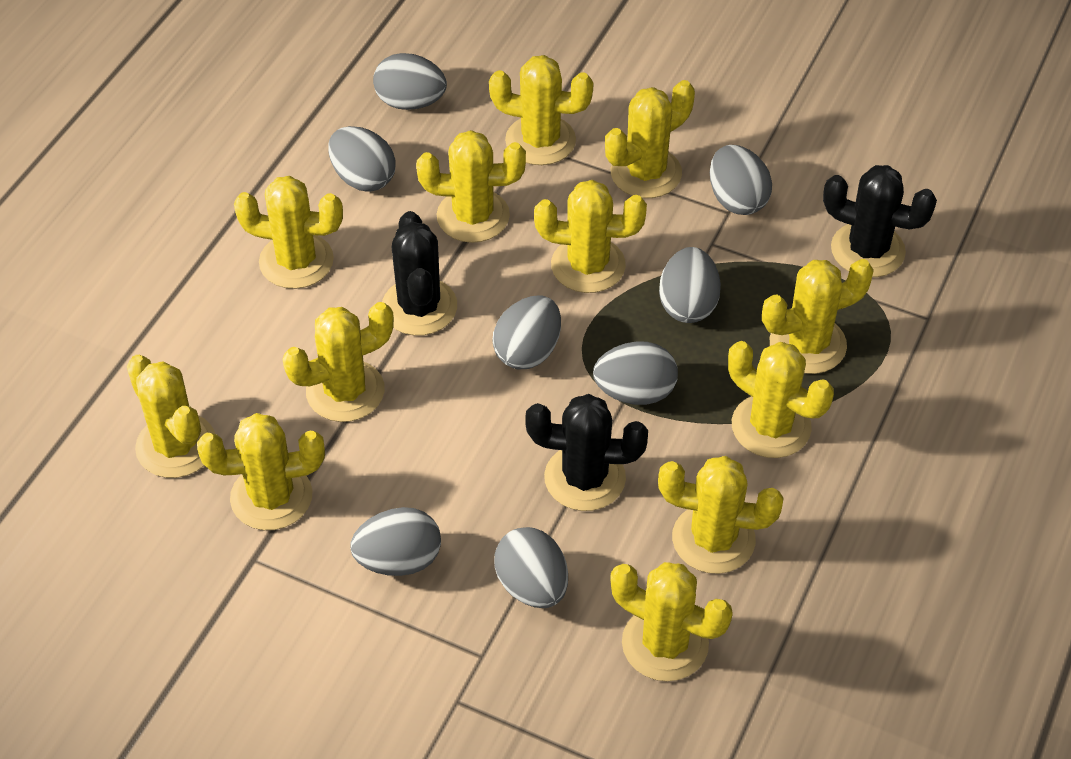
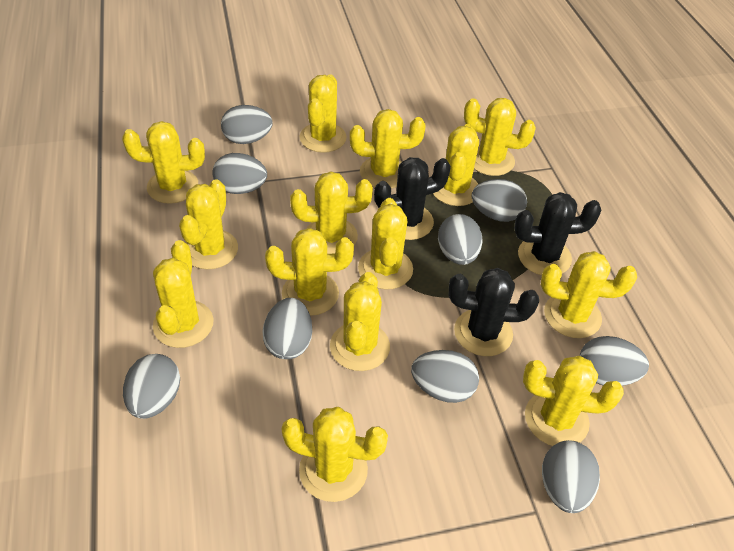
grey egg: 8 -> 9
yellow cactus: 12 -> 14

